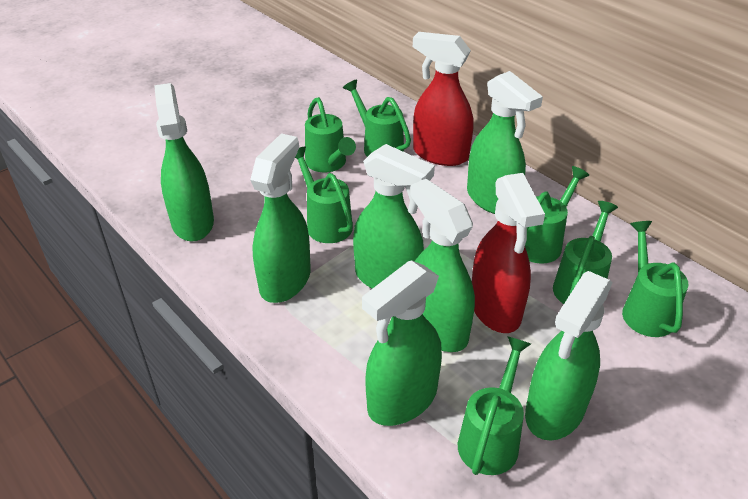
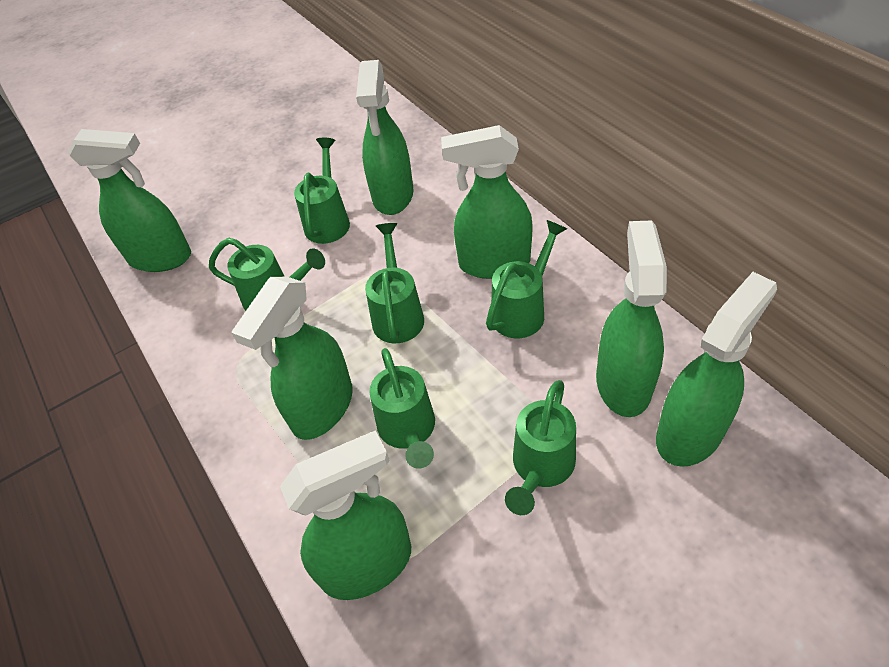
green watering can: 7 -> 6
red spray bottle: 2 -> 0

